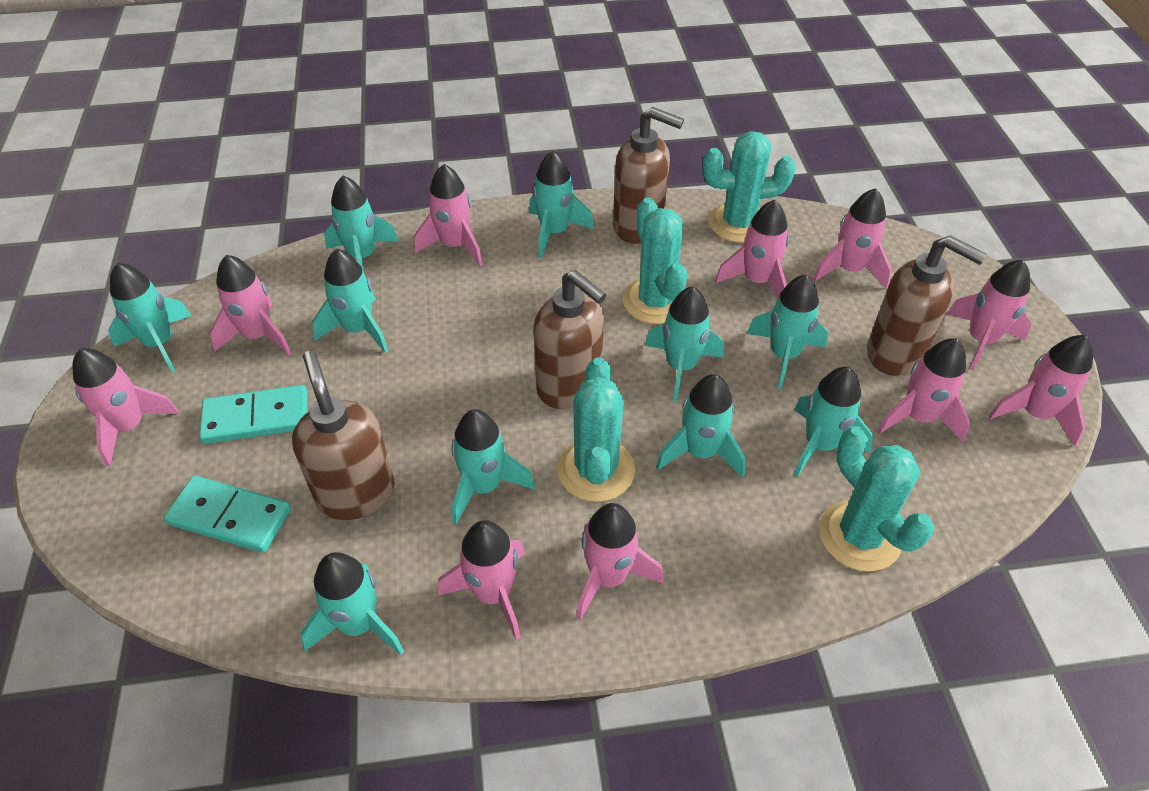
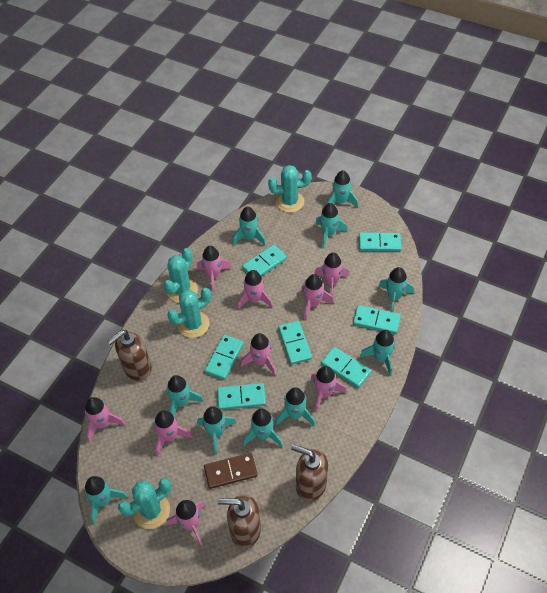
brown domino: 0 -> 1
brown soap dispenser: 4 -> 3
pink rocket: 10 -> 9
turquoise domino: 2 -> 7

